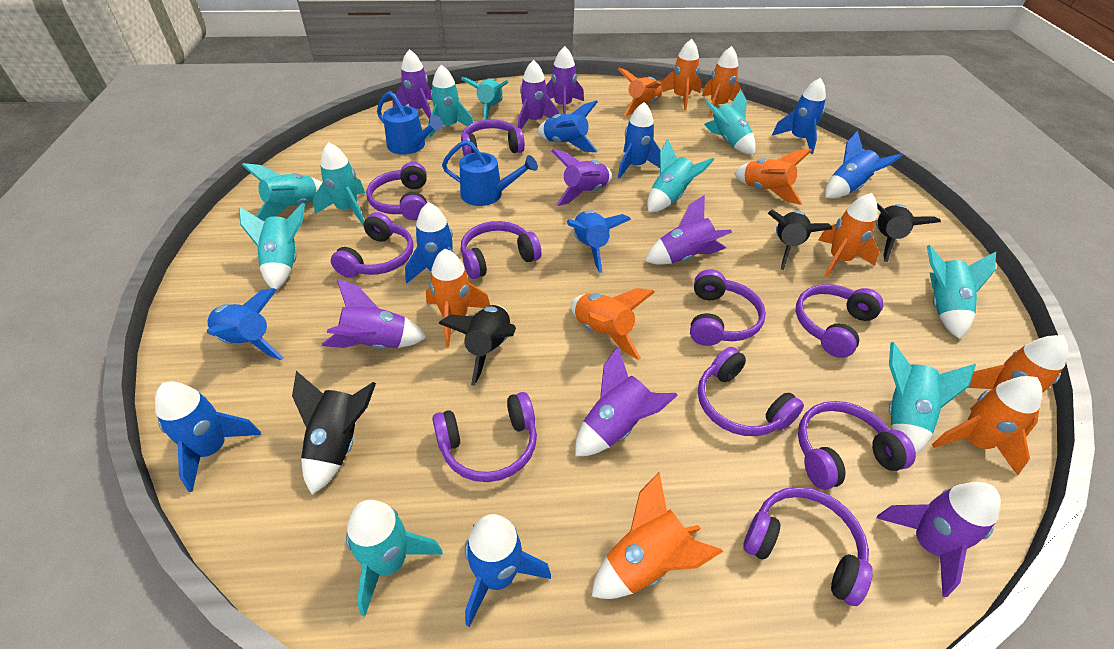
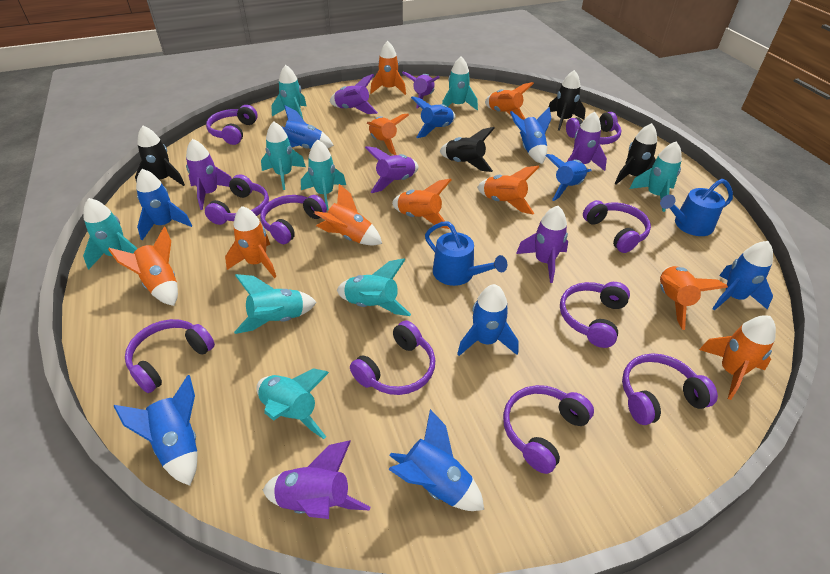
purple rocket: 8 -> 7
turquoise rocket: 10 -> 9

